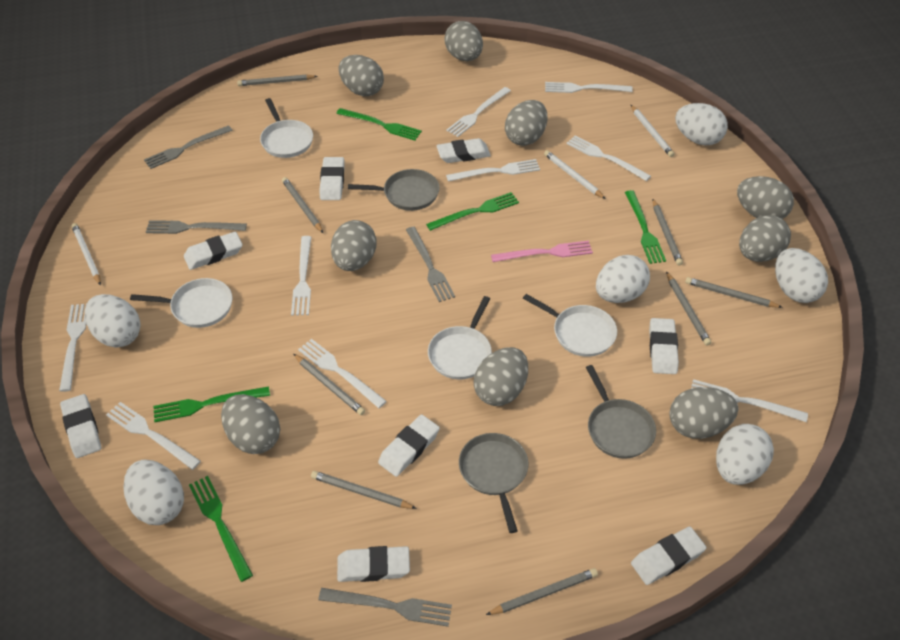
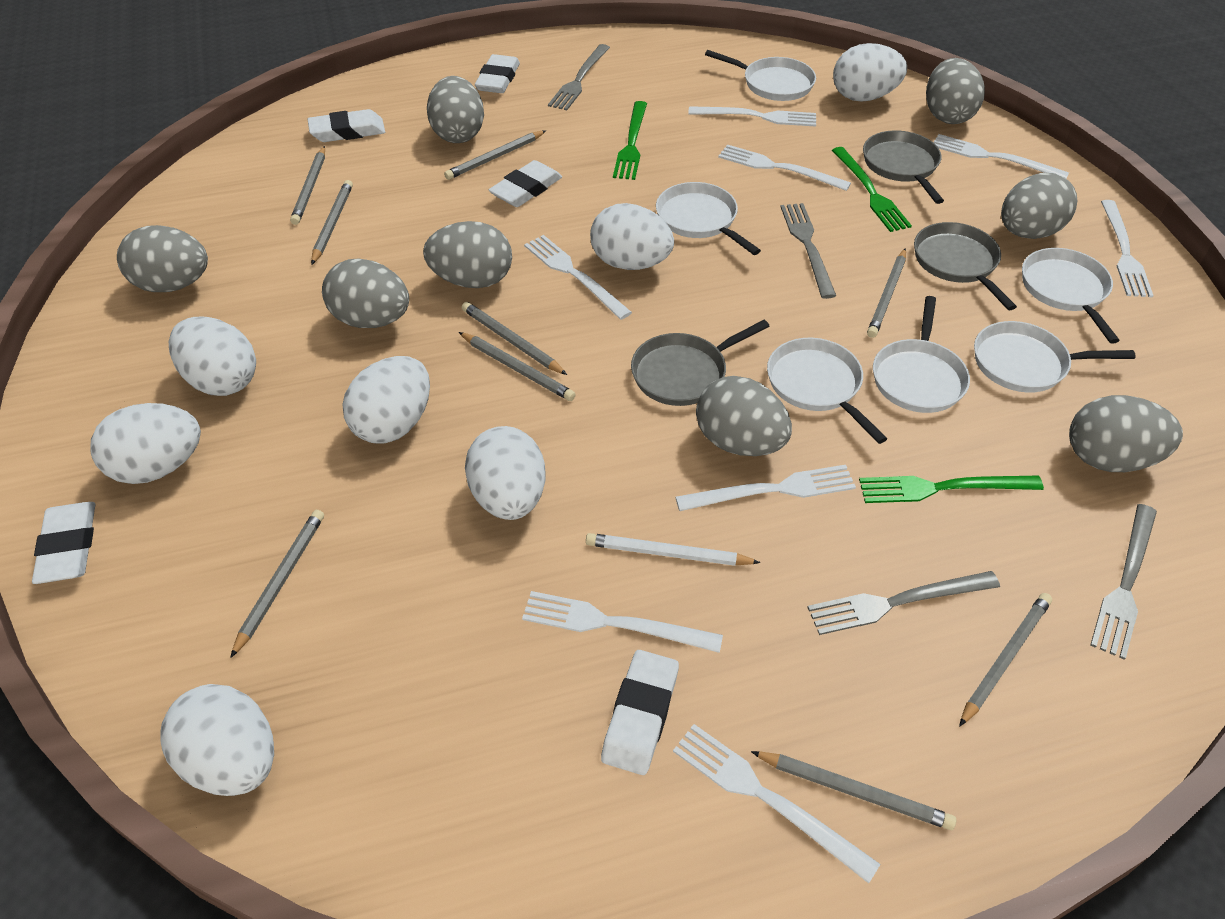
green fork: 5 -> 3
grey egg: 9 -> 8
grey pencil: 8 -> 9
pink fork: 1 -> 0
white egg: 6 -> 7
white eraser: 8 -> 5
white fork: 9 -> 8
white pan: 4 -> 6
white pencil: 3 -> 1

